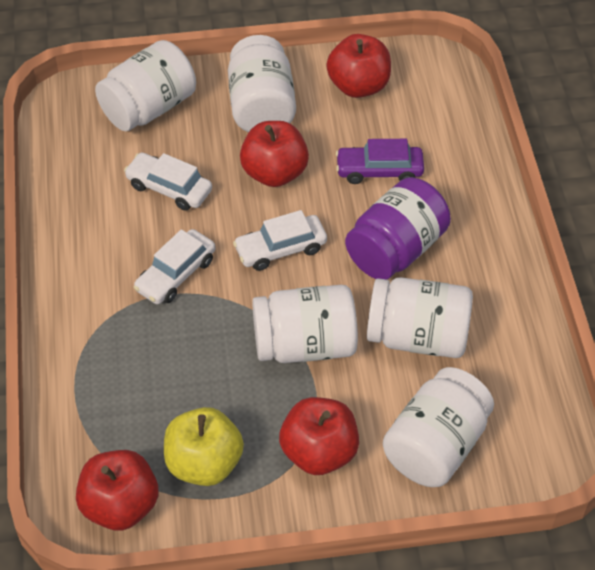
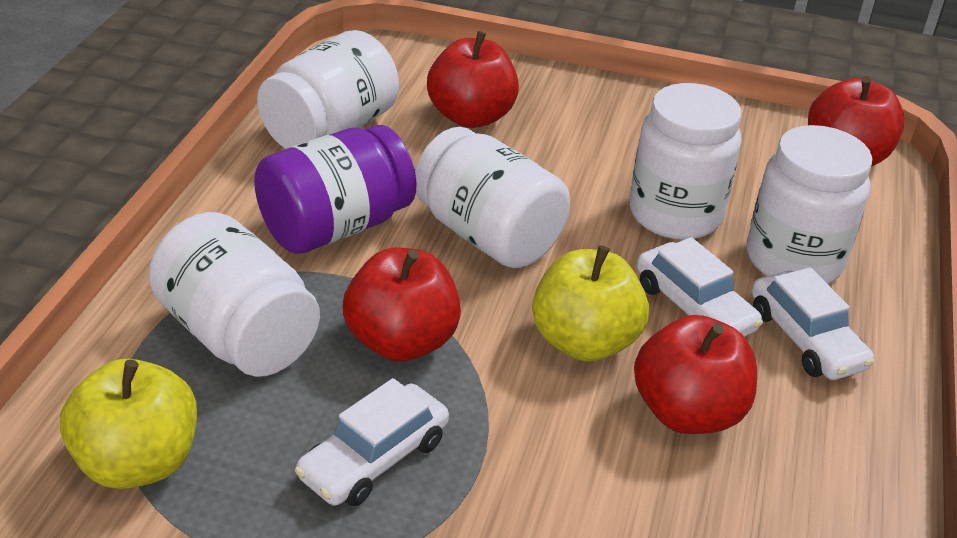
purple car: 1 -> 0
yellow apple: 1 -> 2

